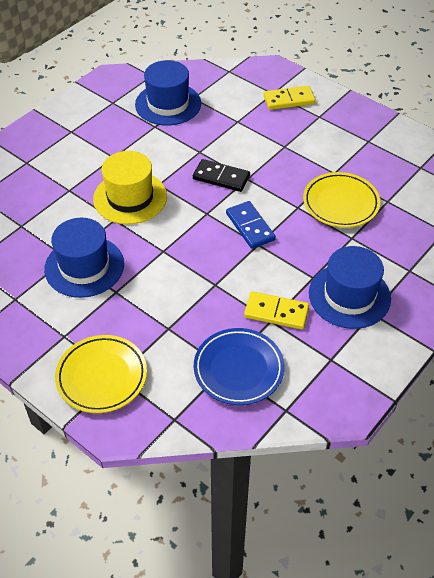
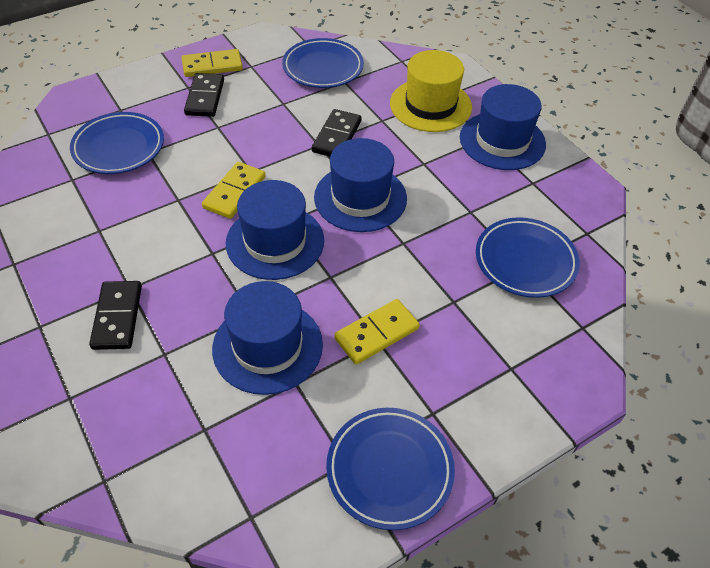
black domino: 1 -> 3
blue domino: 1 -> 0
blue hat: 3 -> 4
blue plate: 1 -> 4
yellow domino: 2 -> 3
yellow plate: 2 -> 0

